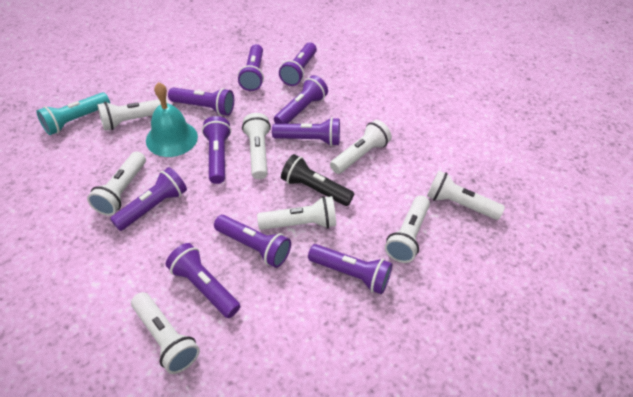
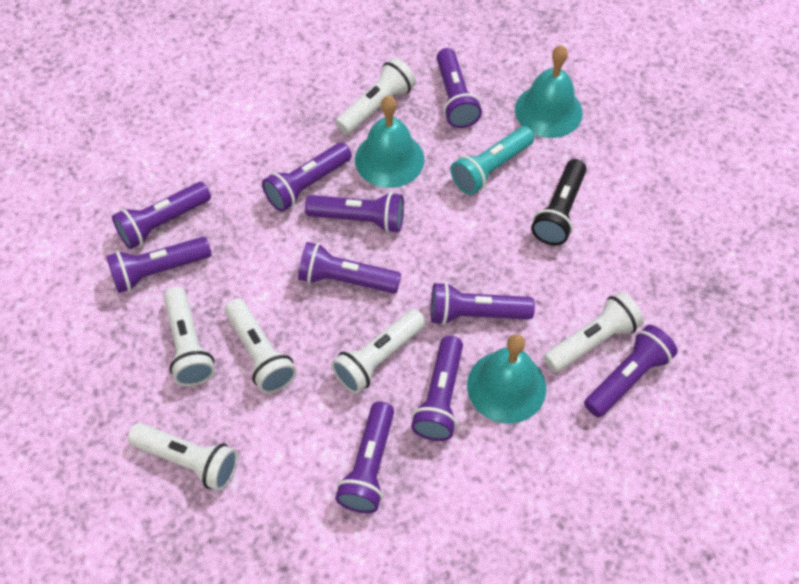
turquoise bell: 1 -> 3
white flashlight: 8 -> 6

